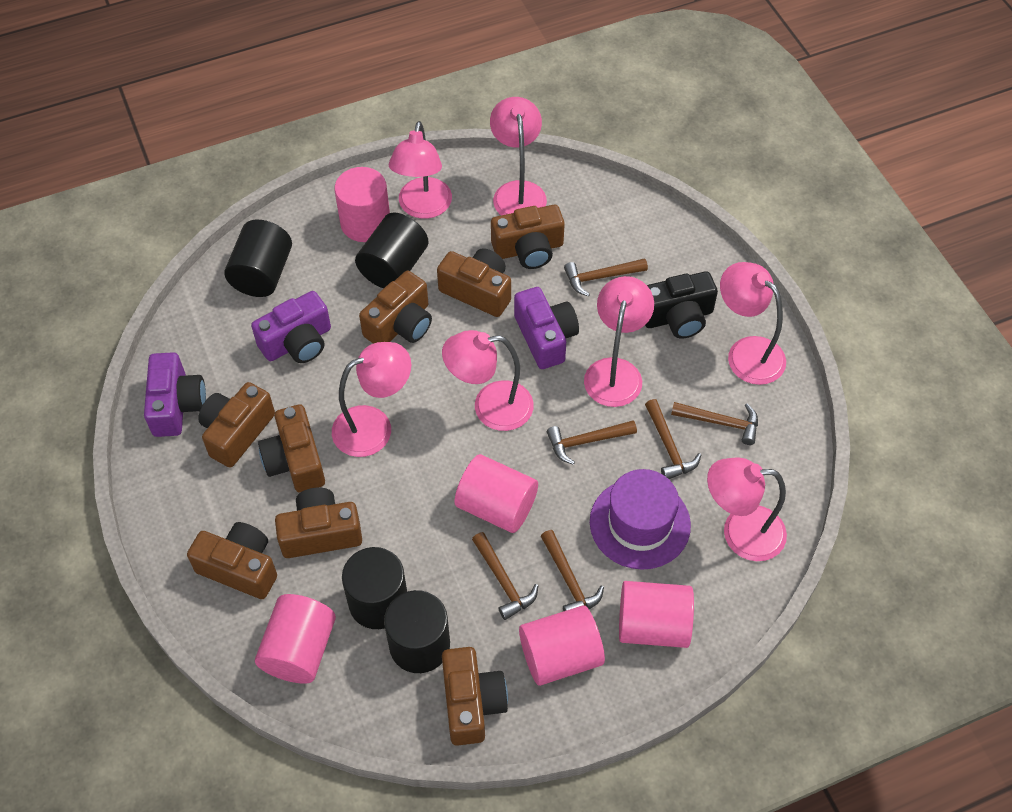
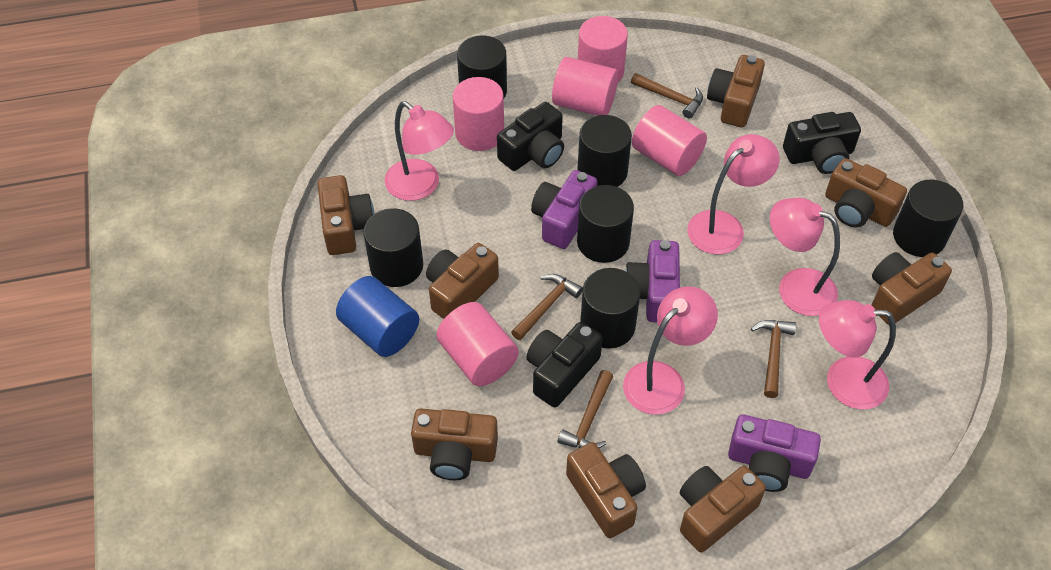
black camera: 1 -> 3
black cylinder: 4 -> 6
blue cylinder: 0 -> 1
brown hammer: 6 -> 4
pink lamp: 7 -> 5
purple hat: 1 -> 0

